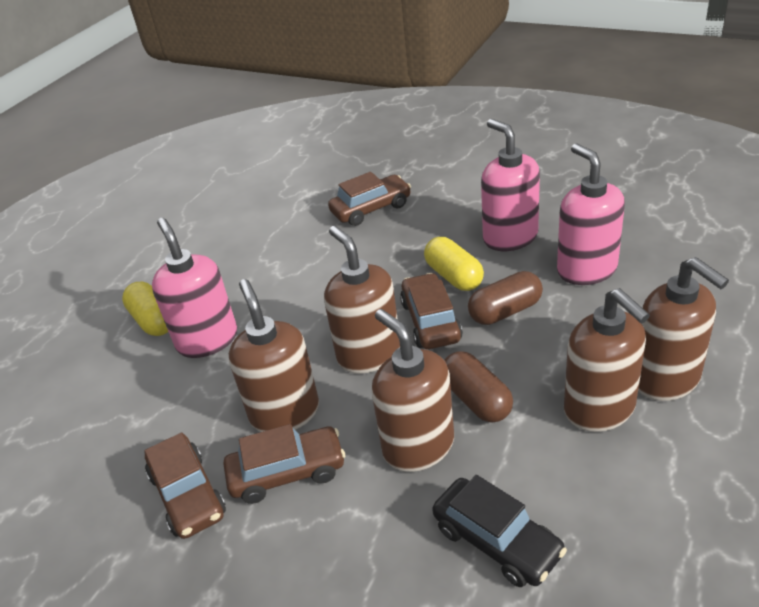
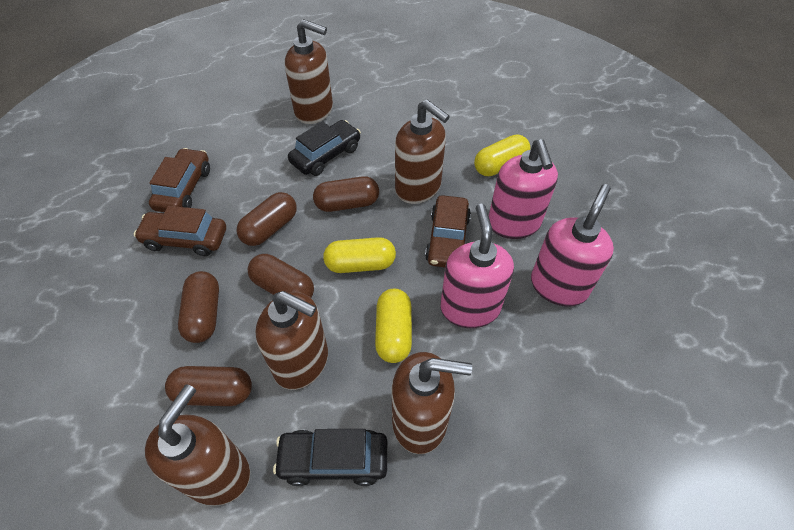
black car: 1 -> 2
brown capsule: 2 -> 5
brown car: 4 -> 3
yellow capsule: 2 -> 3

